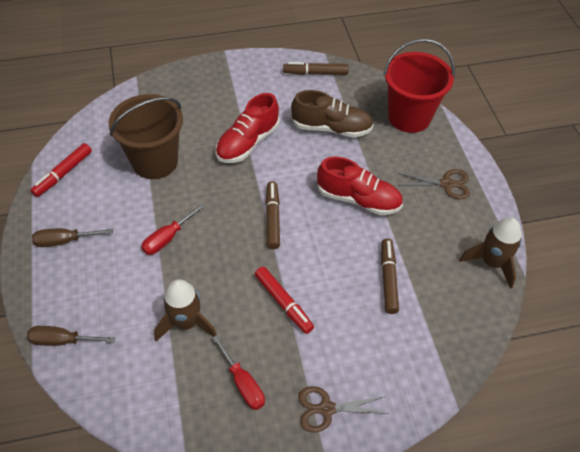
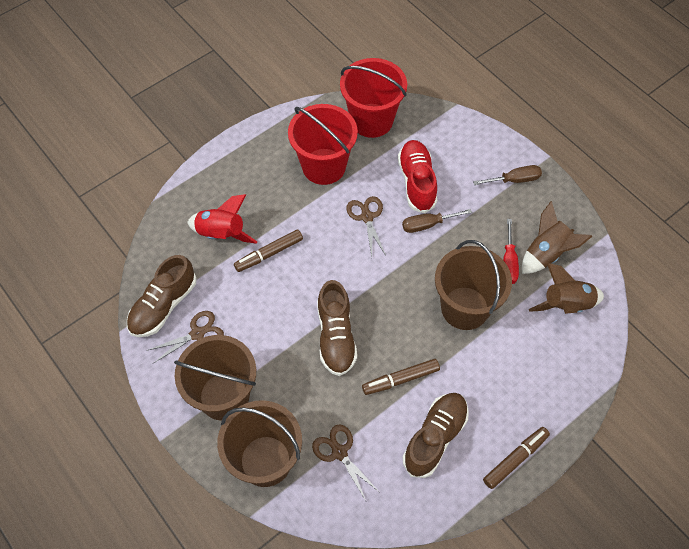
brown bucket: 1 -> 3
brown scissors: 2 -> 3
brown shoe: 1 -> 3
red bucket: 1 -> 2
red marker: 2 -> 0
red rocket: 0 -> 1
red screwdriver: 2 -> 1
red shoe: 2 -> 1

